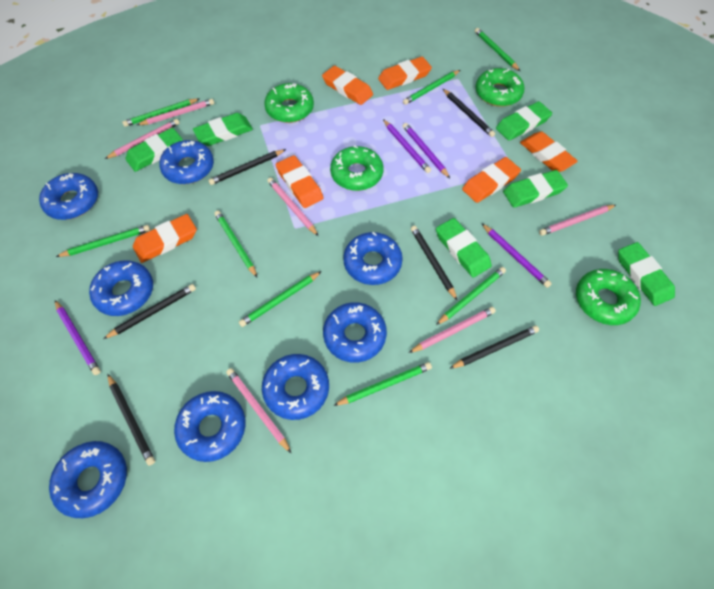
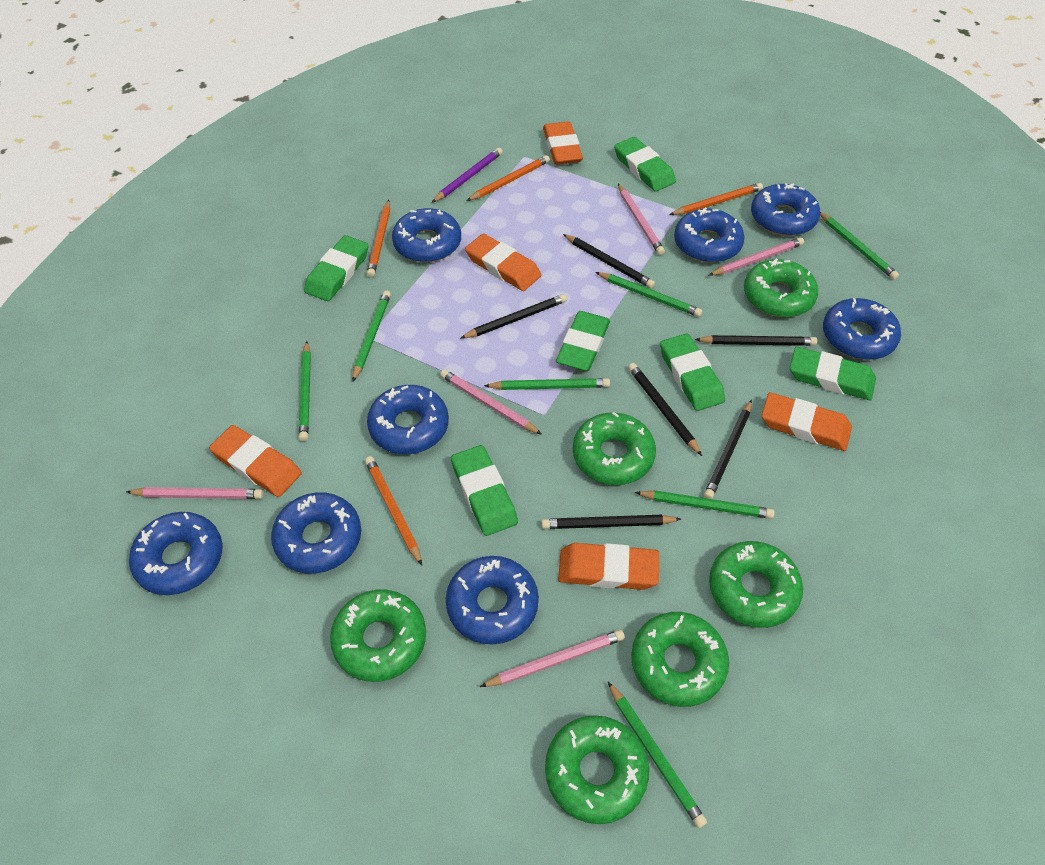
green donut: 4 -> 6
green pencil: 8 -> 7
orange eraser: 6 -> 5
orange pencil: 0 -> 4
pink pencil: 6 -> 5
purple pencil: 4 -> 1

